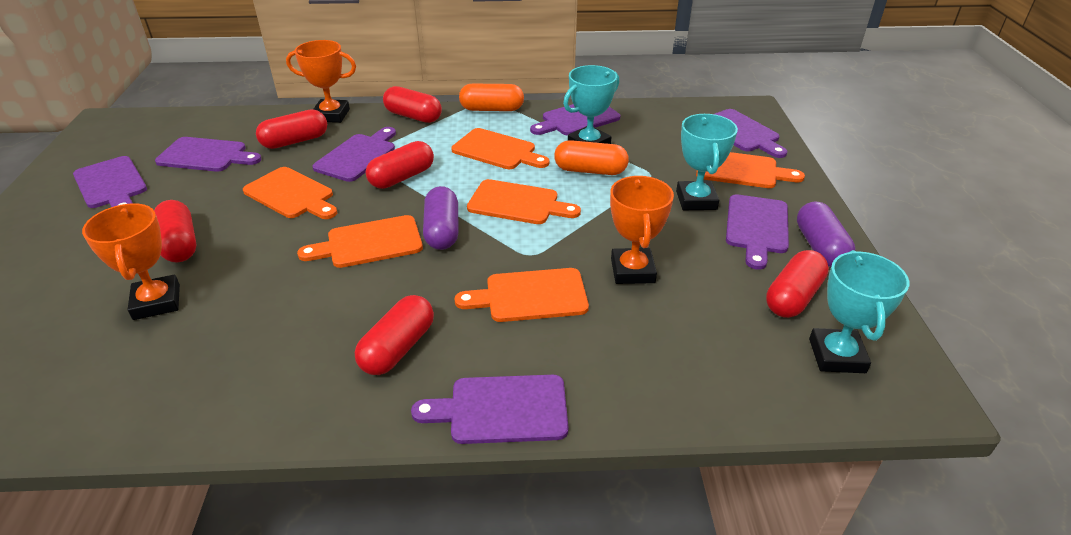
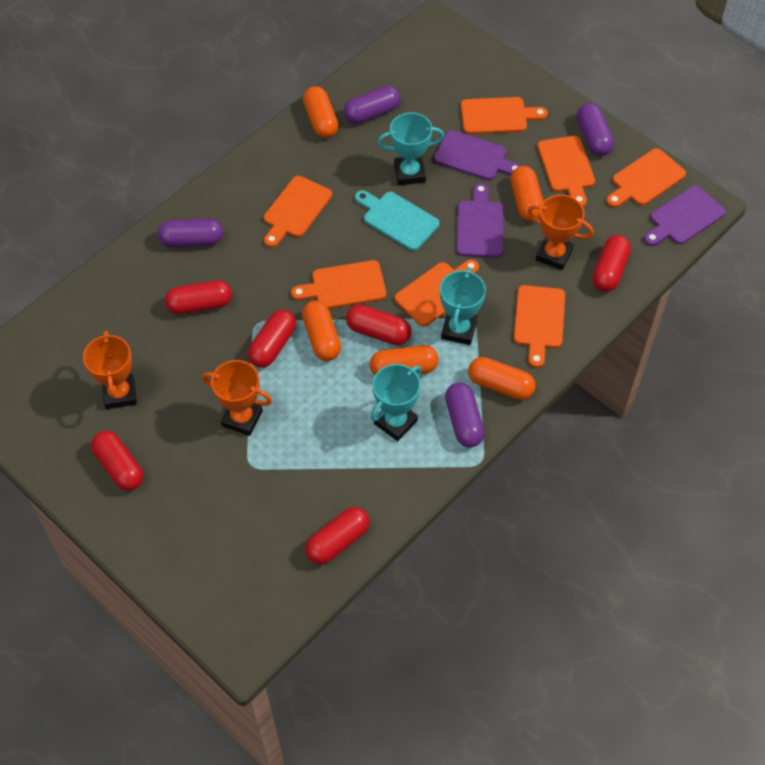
orange capsule: 2 -> 5
orange cutting board: 6 -> 7
purple capsule: 2 -> 4
purple cutting board: 7 -> 3
turquoise cutting board: 0 -> 1

